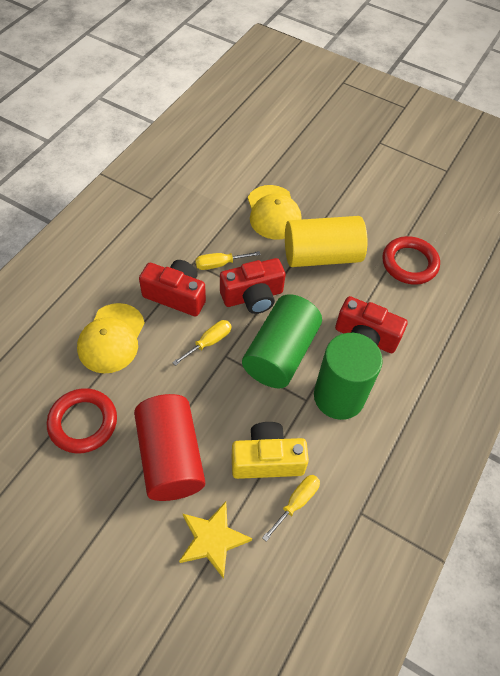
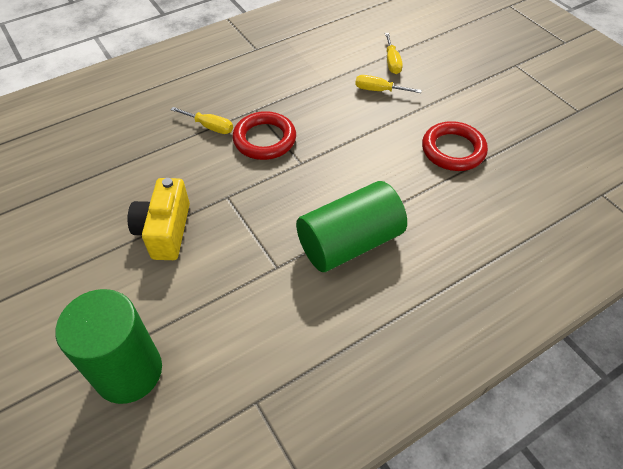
red camera: 3 -> 0
red cylinder: 1 -> 0
yellow cap: 2 -> 0
yellow cylinder: 1 -> 0
yellow star: 1 -> 0

